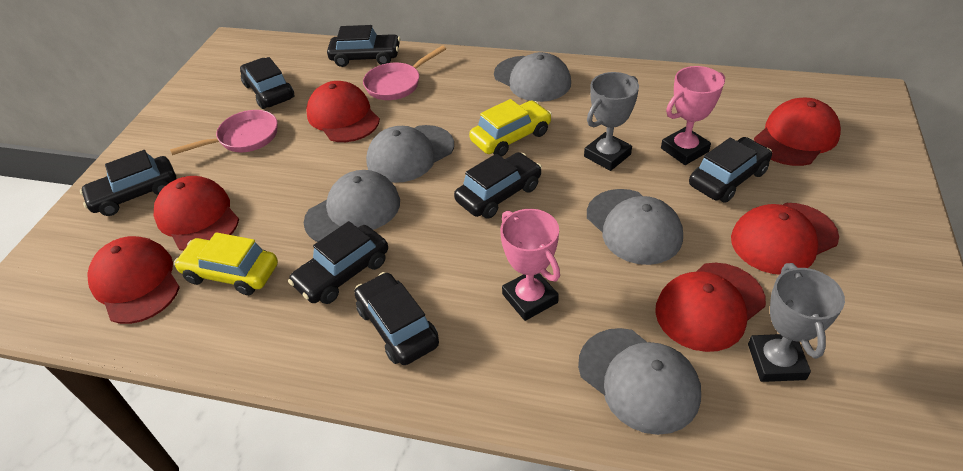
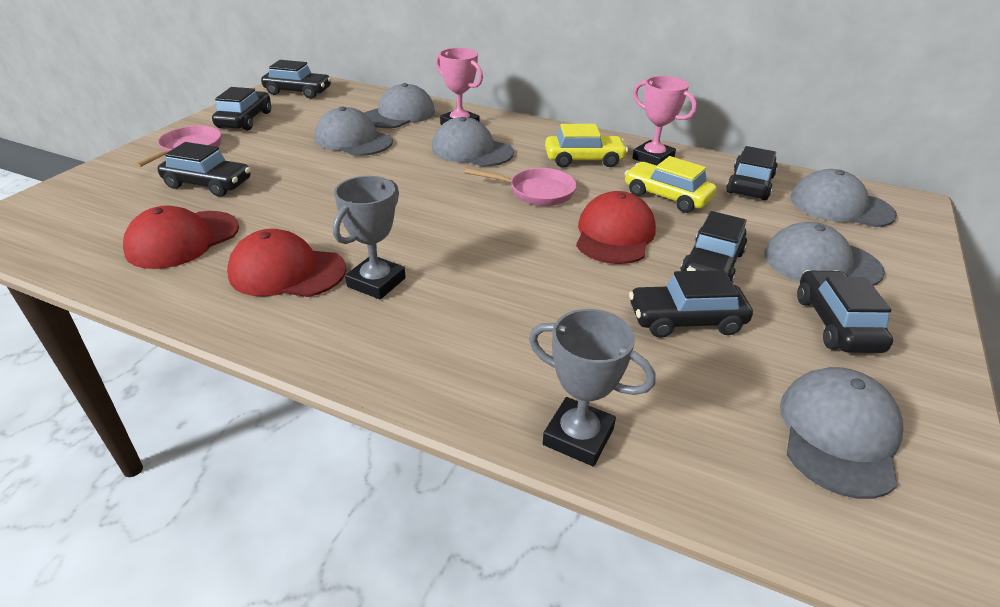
grey cap: 5 -> 6
red cap: 6 -> 3

